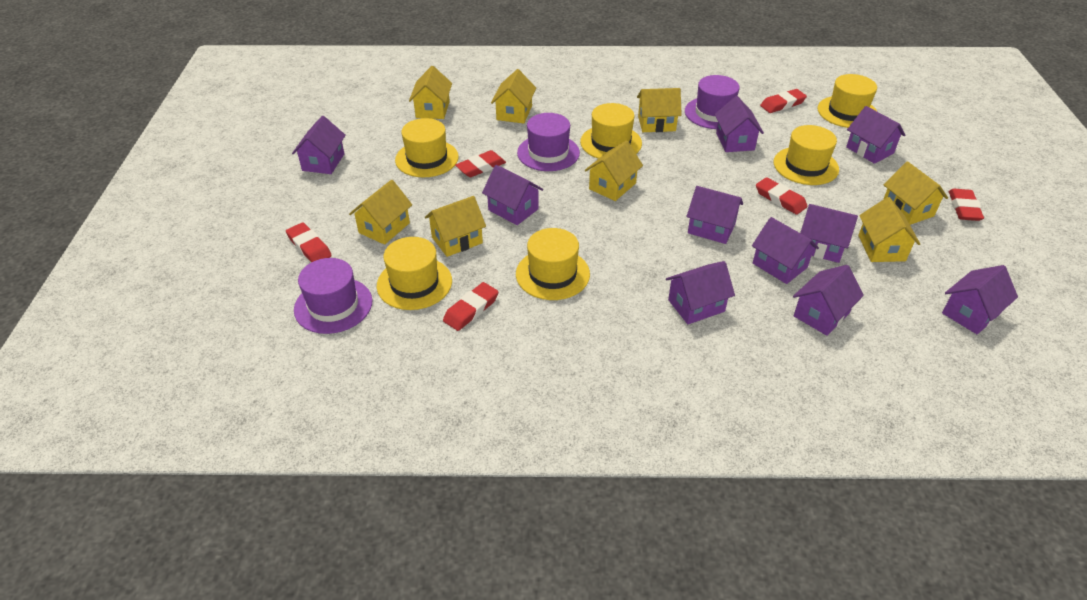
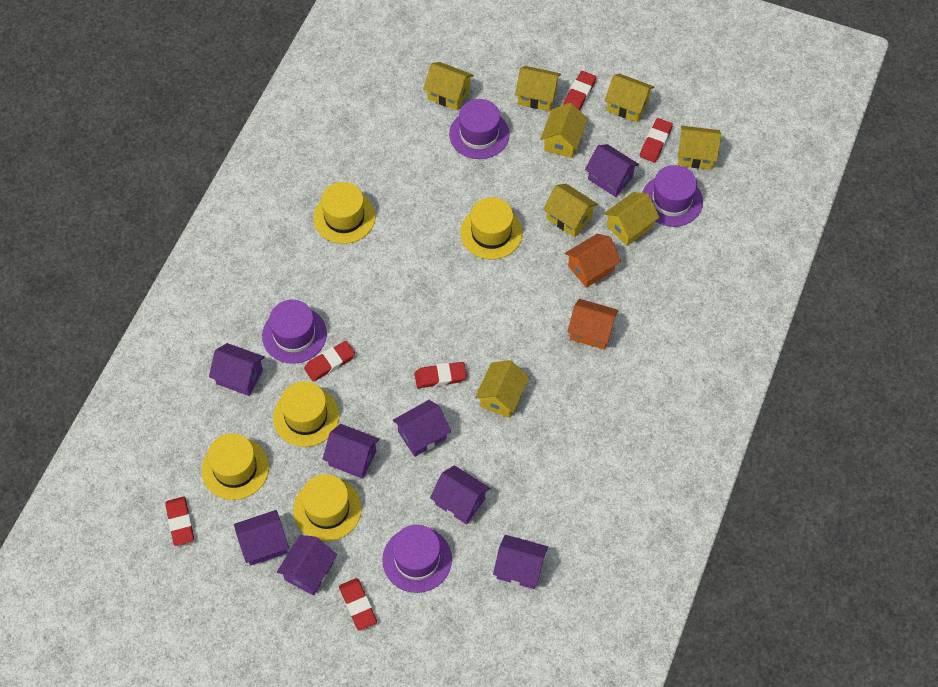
orange house: 0 -> 2
purple hat: 3 -> 4
purple house: 10 -> 8
yellow hat: 6 -> 5

